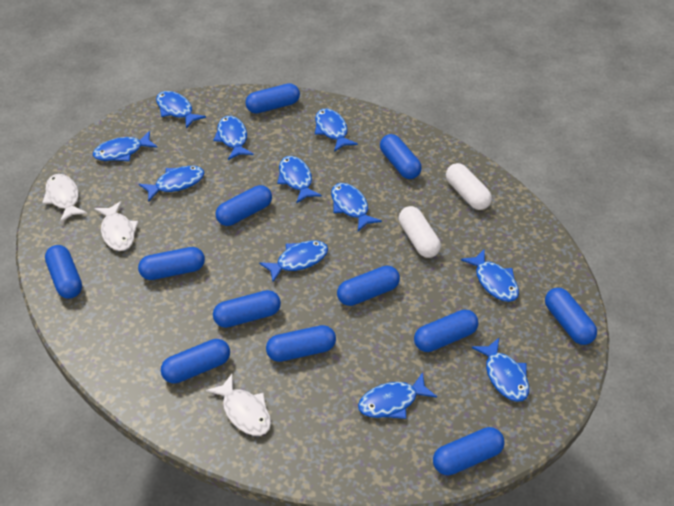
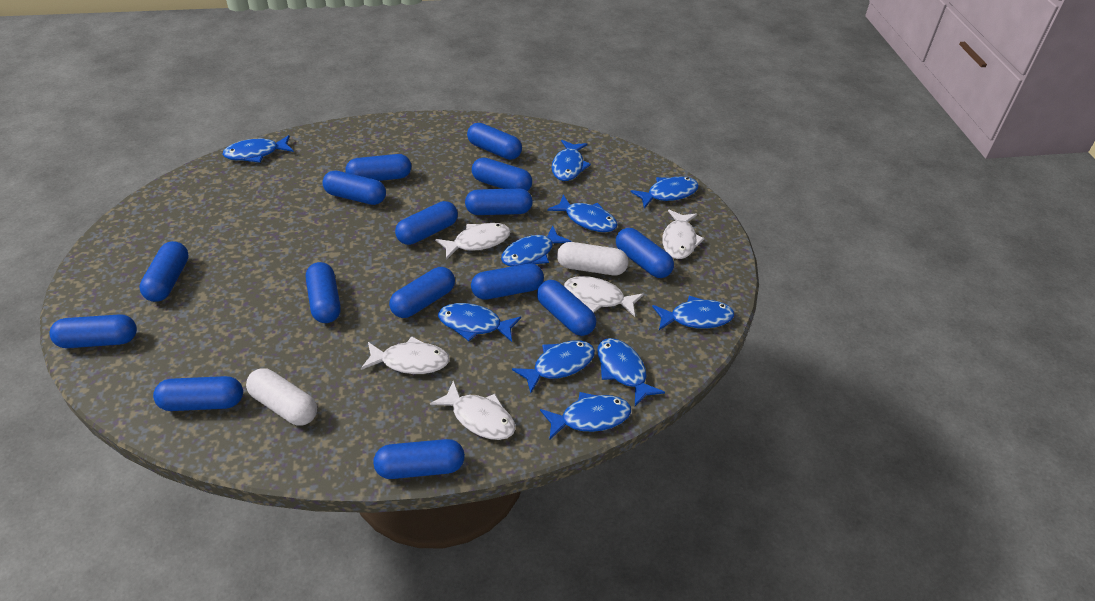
blue capsule: 12 -> 15
blue fish: 11 -> 10
white fish: 3 -> 5

